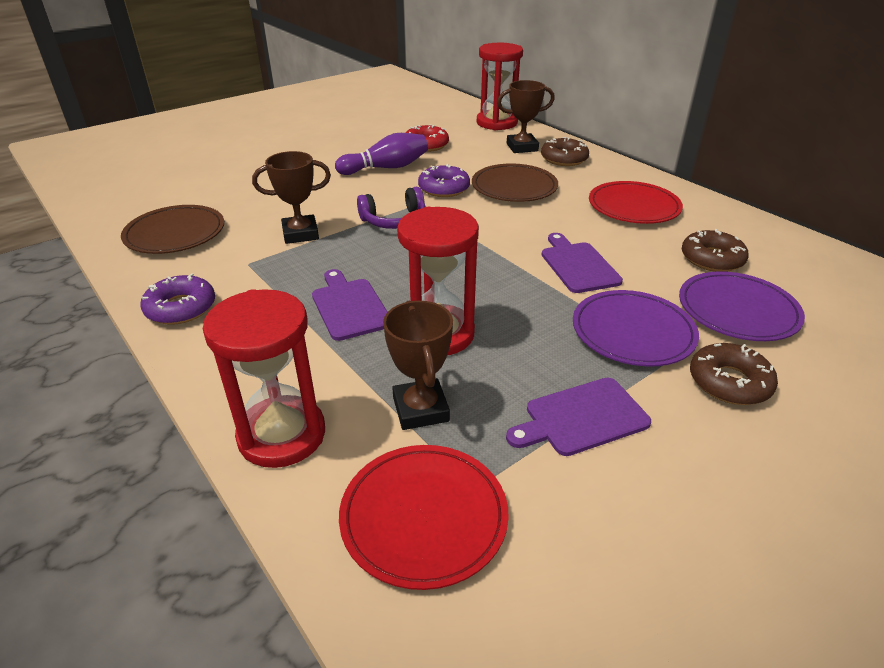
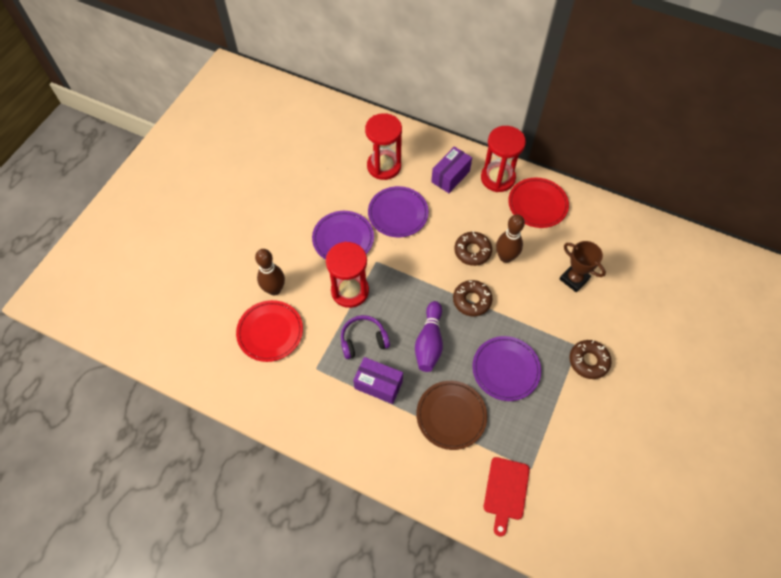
brown bowling pin: 0 -> 2
brown plate: 2 -> 1
brown trophy: 3 -> 1
purple box: 0 -> 2
purple cutting board: 3 -> 0
purple donut: 2 -> 0
purple plate: 2 -> 3
red cutting board: 0 -> 1
red donut: 1 -> 0

